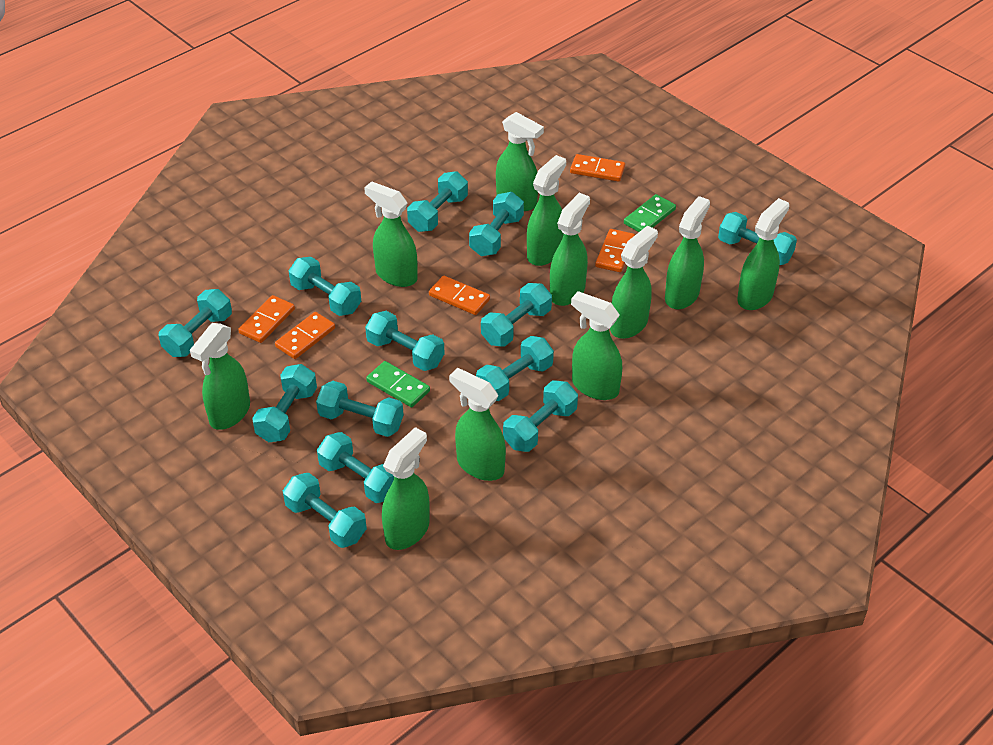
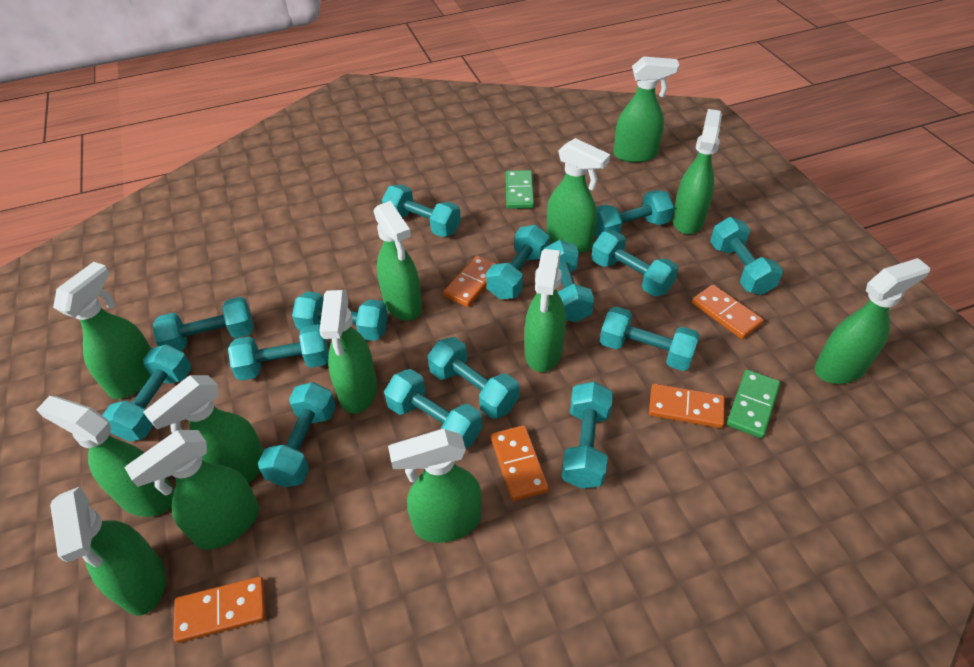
green spray bottle: 11 -> 13
turquoise dumbbell: 13 -> 15

